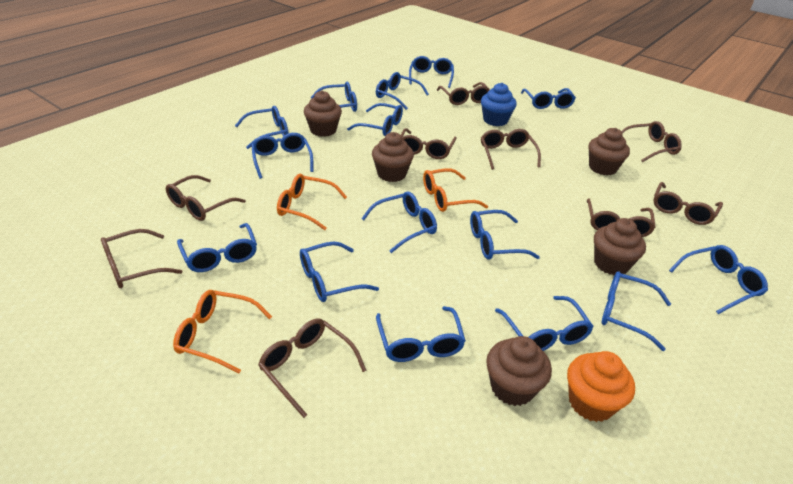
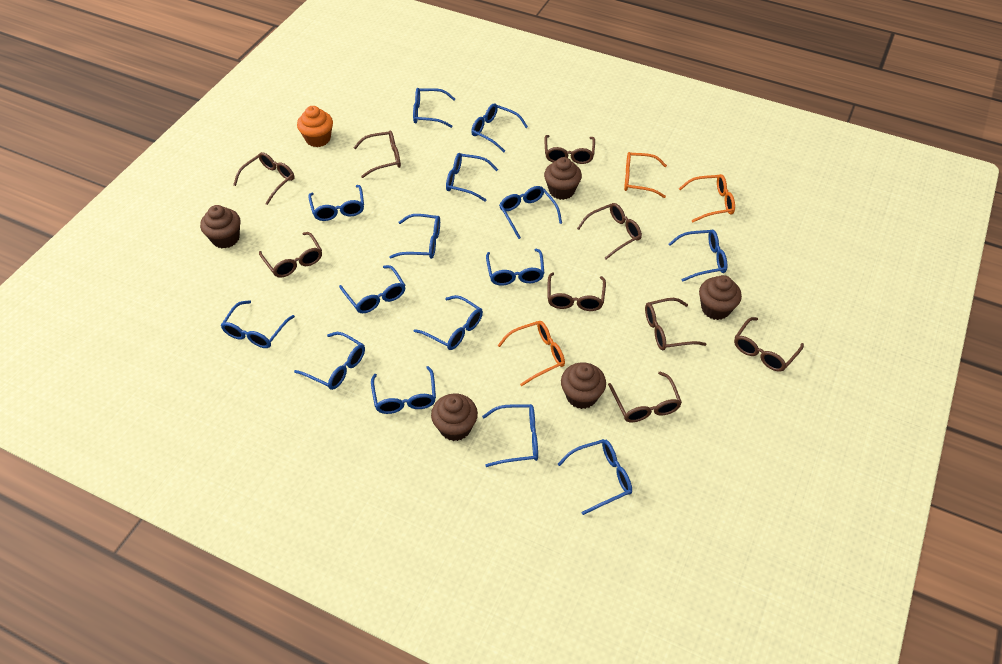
blue cupcake: 1 -> 0

